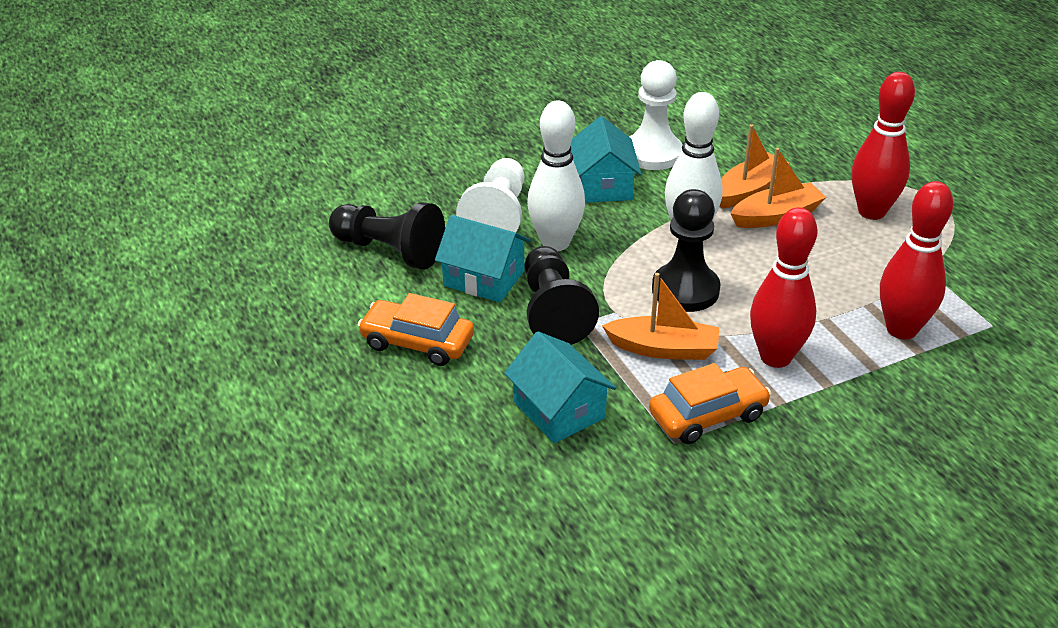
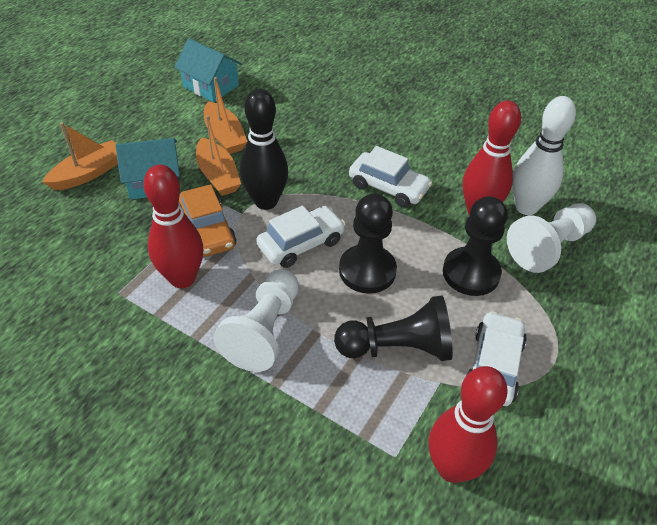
black bowling pin: 0 -> 1
orange car: 2 -> 1
turquoise house: 3 -> 2
white bowling pin: 2 -> 1
white car: 0 -> 3

